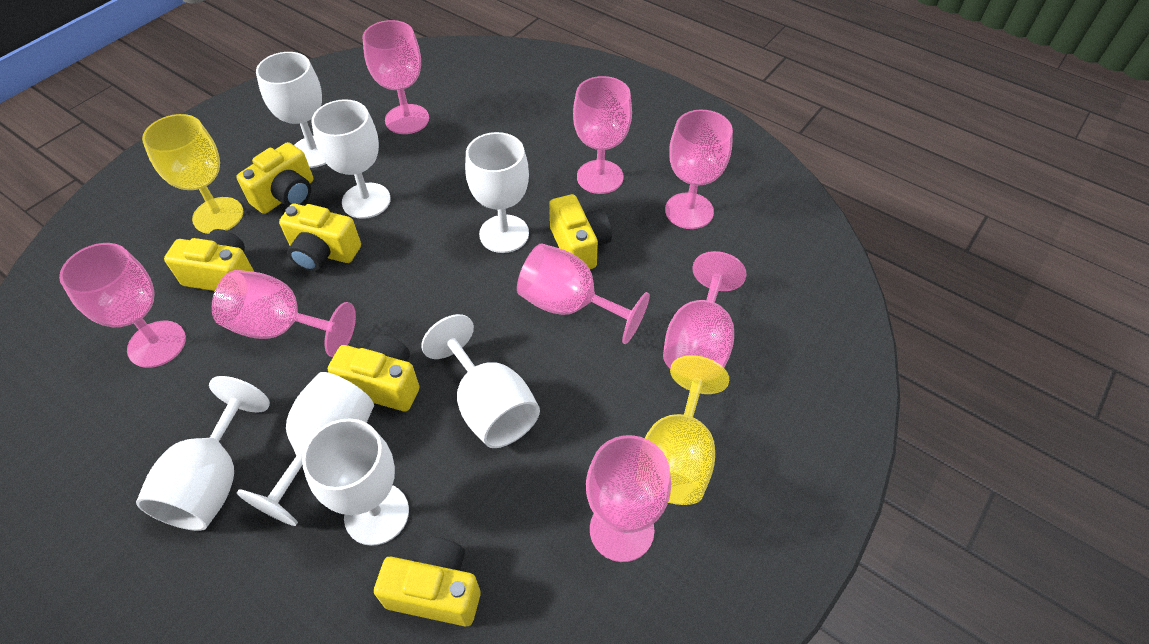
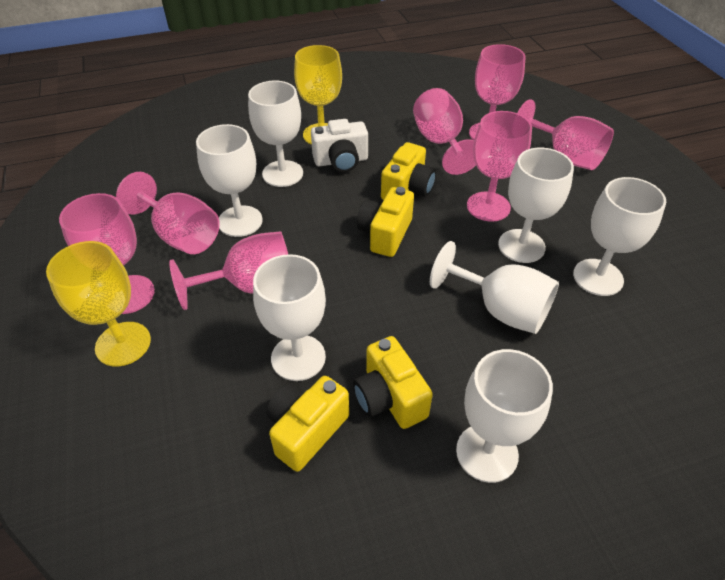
pink goblet: 8 -> 7
white camera: 0 -> 1
yellow camera: 6 -> 4

